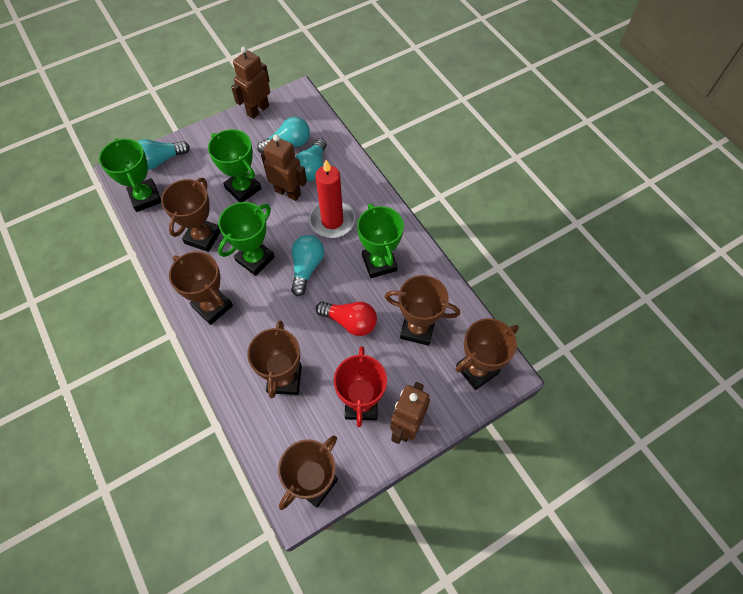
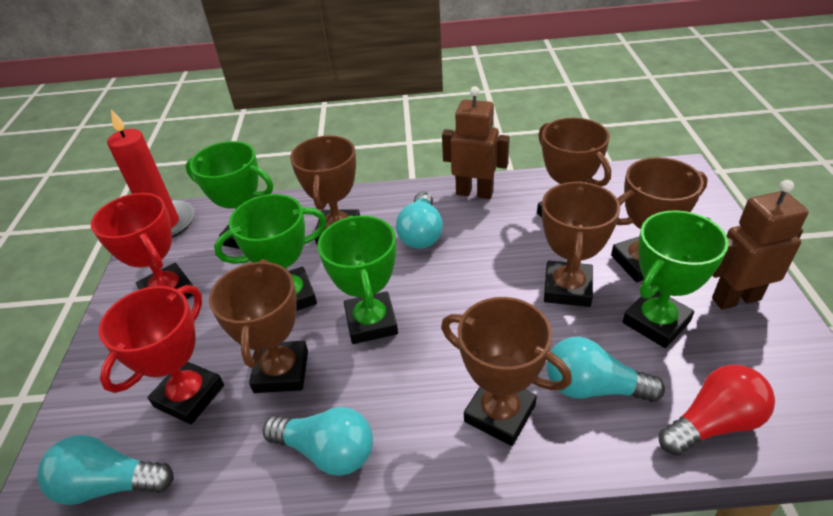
brown robot: 3 -> 2
red trophy: 1 -> 2

